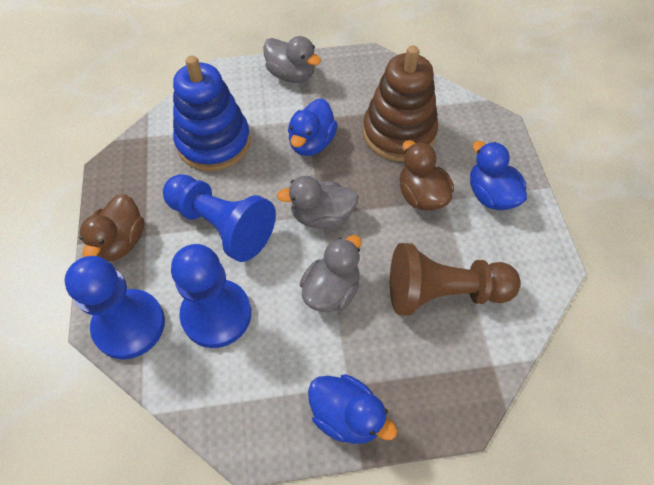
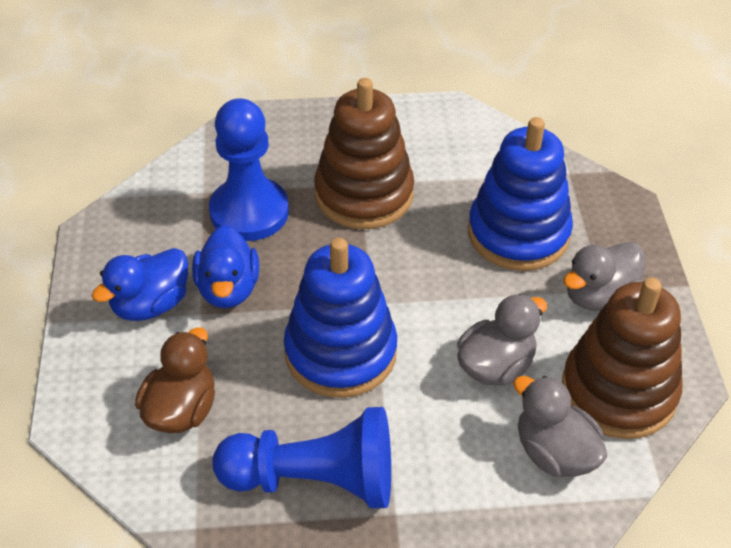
blue duck: 3 -> 2
blue pawn: 3 -> 2
blue stacking toy: 1 -> 2
brown duck: 2 -> 1
brown pawn: 1 -> 0
brown stacking toy: 1 -> 2

